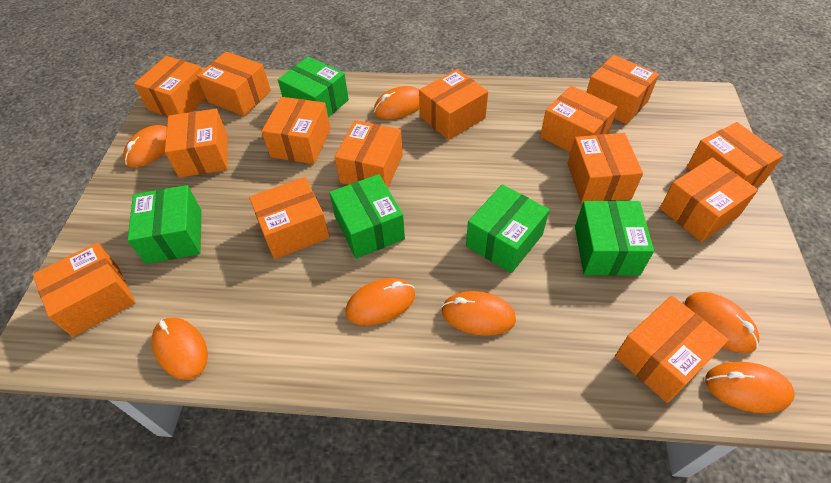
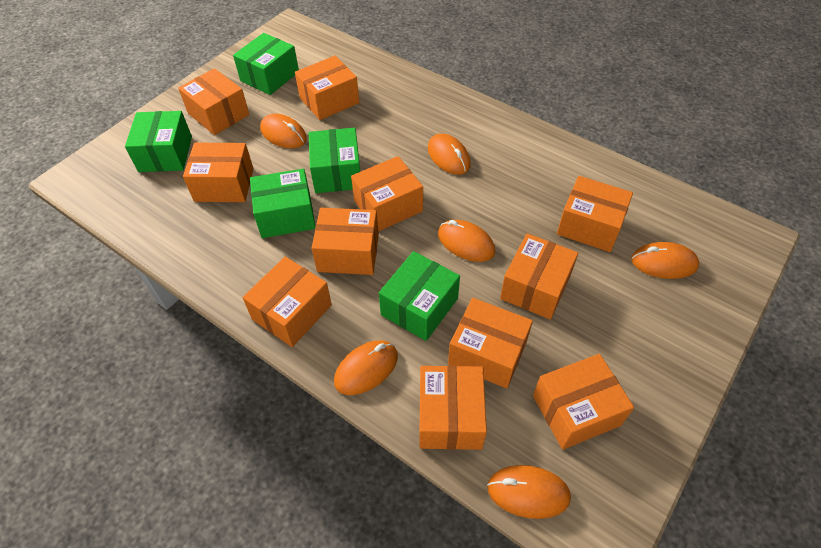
orange box: 14 -> 11
orange mouse: 7 -> 6

